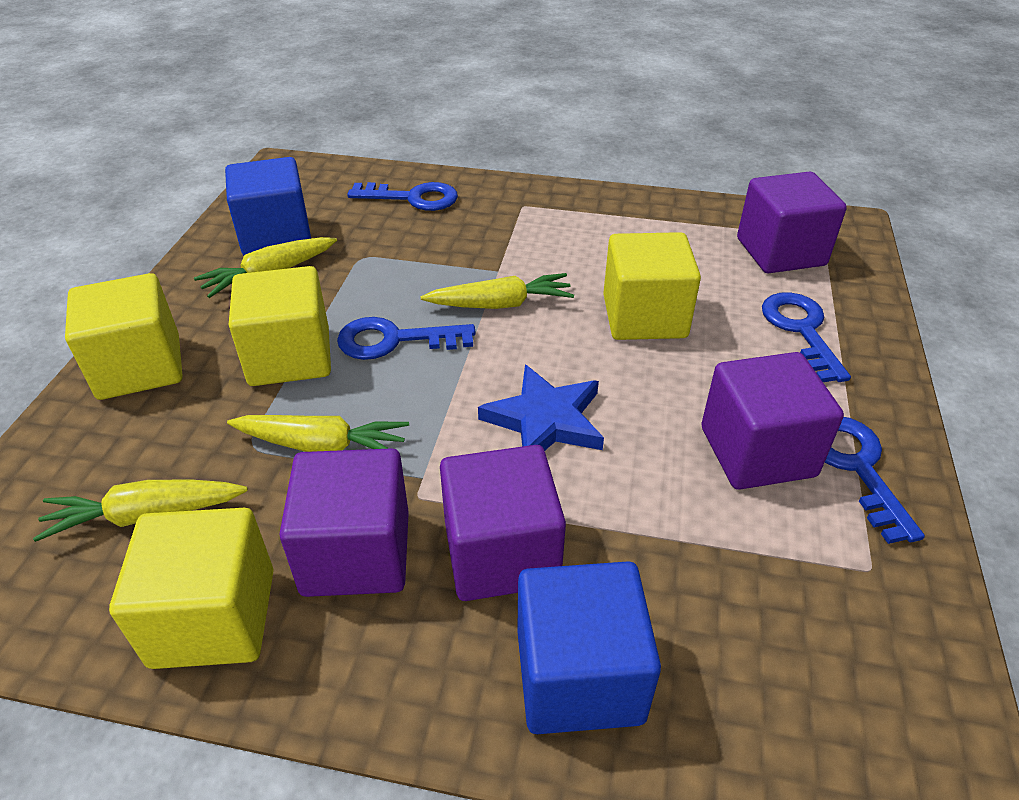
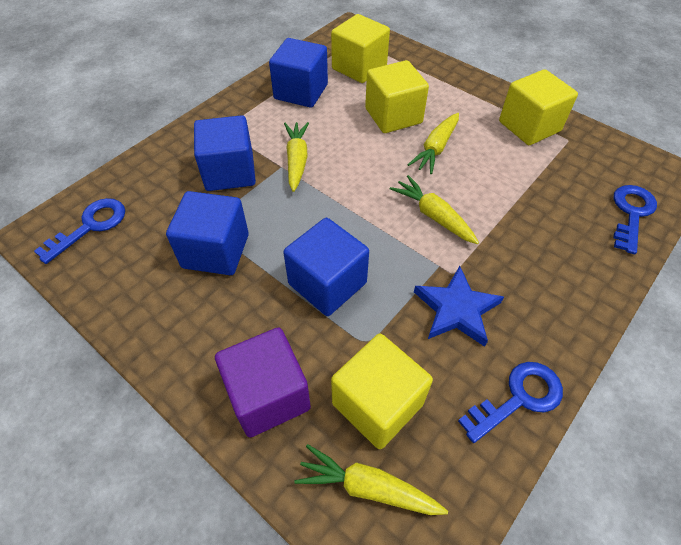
blue cube: 2 -> 4
blue key: 4 -> 3
purple cube: 4 -> 1

